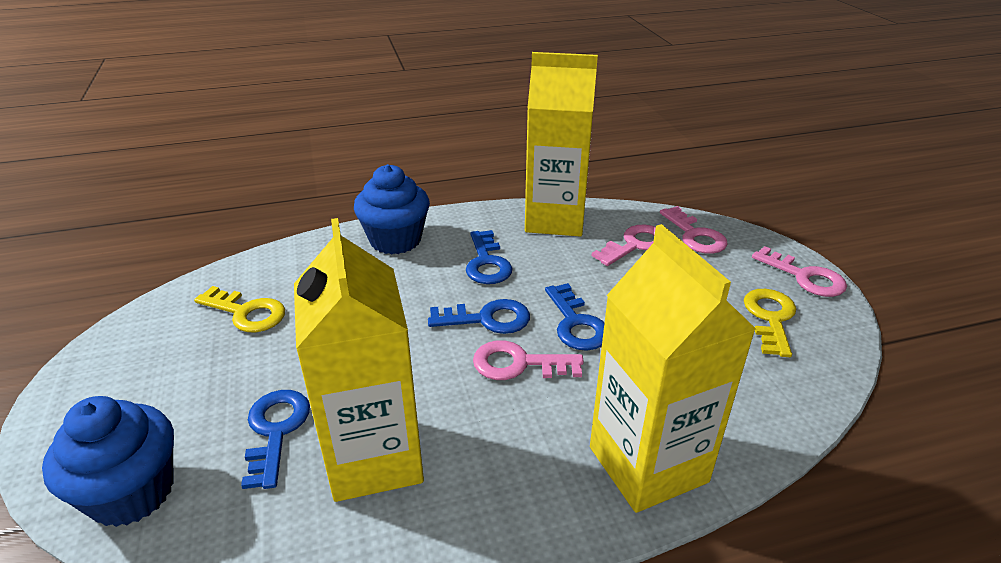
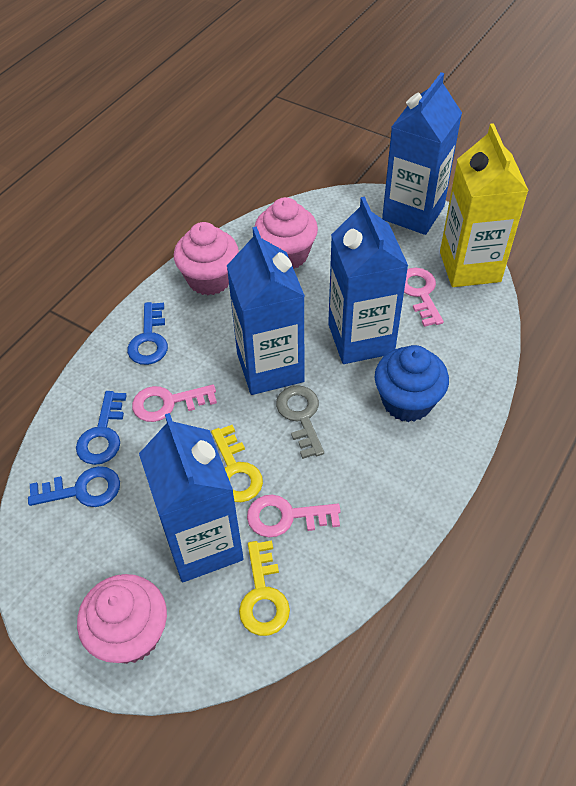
blue carton: 0 -> 4
blue cupcake: 2 -> 1
blue key: 4 -> 3
grey key: 0 -> 1
pink cupcake: 0 -> 3
pink key: 4 -> 3
yellow carton: 3 -> 1

